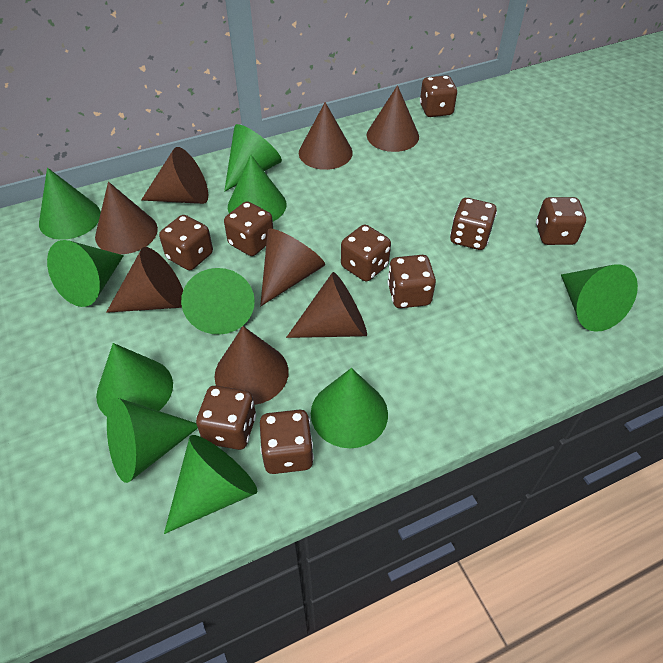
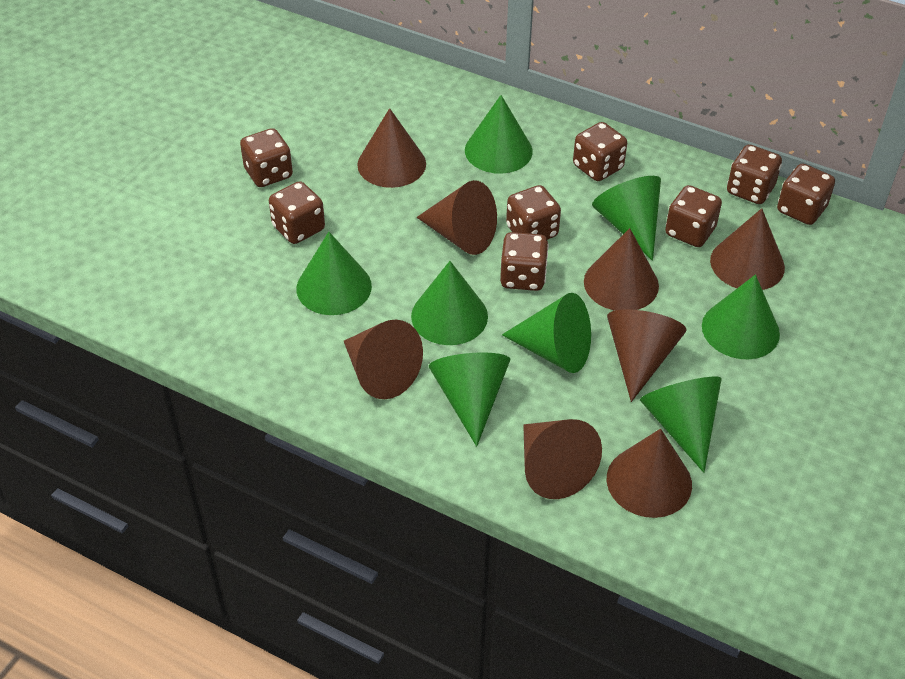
brown dice: 9 -> 8
green cone: 10 -> 8

